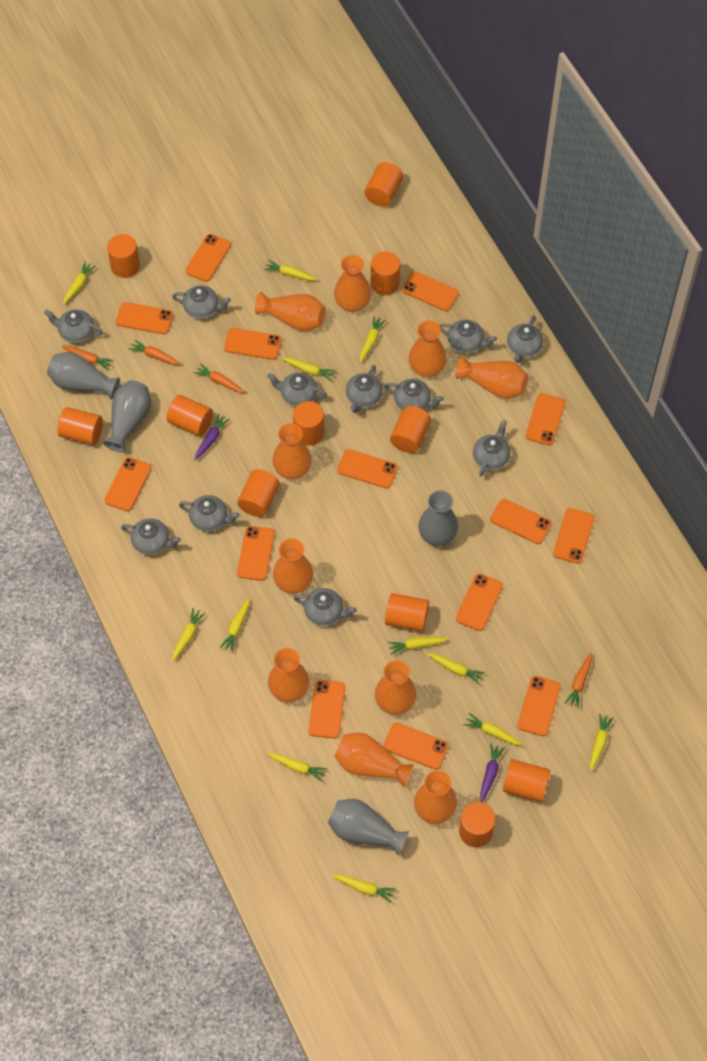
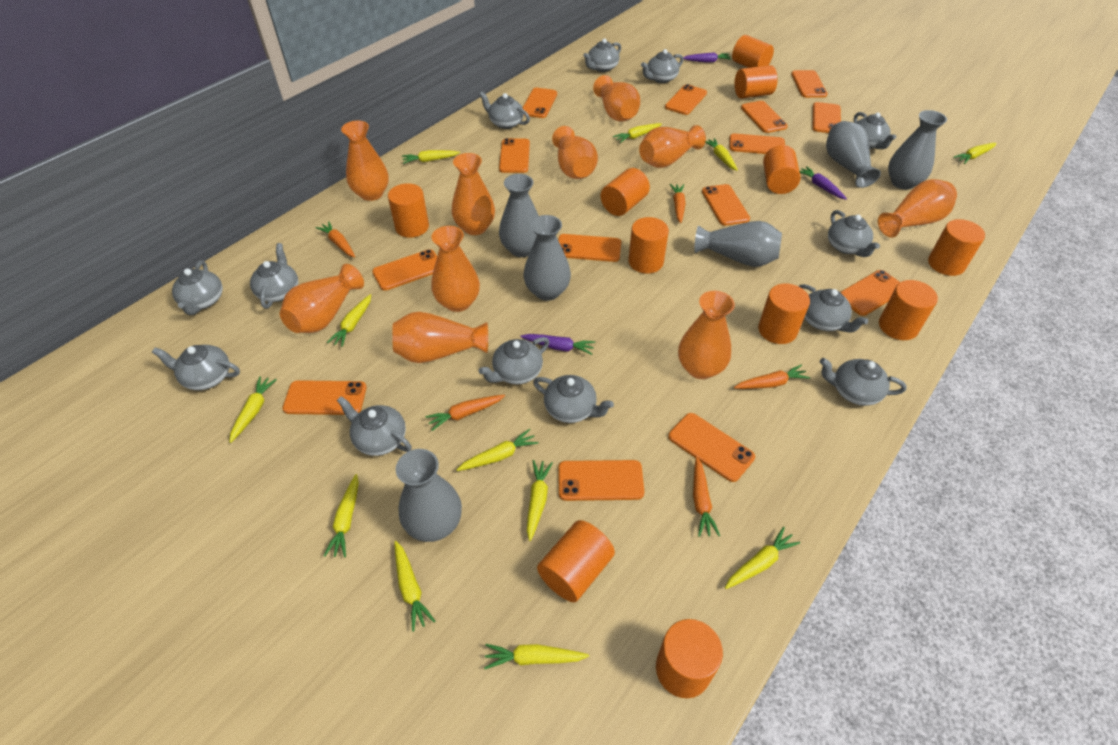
grey teapot: 11 -> 13
grey vase: 4 -> 6
orange carrot: 4 -> 5
purple carrot: 2 -> 3

